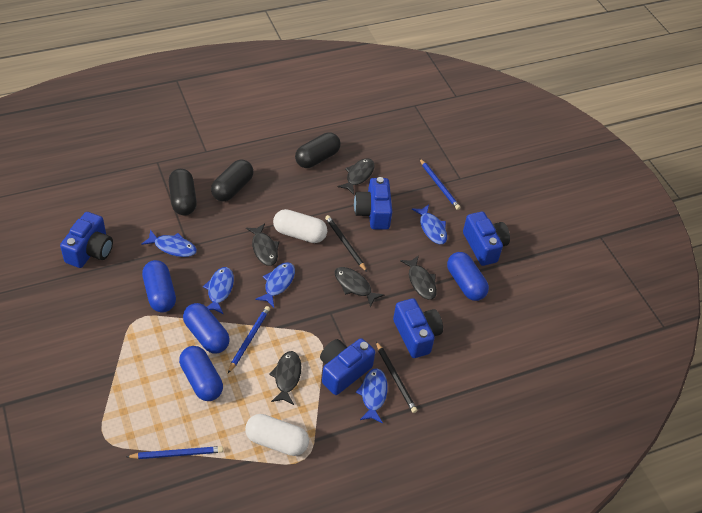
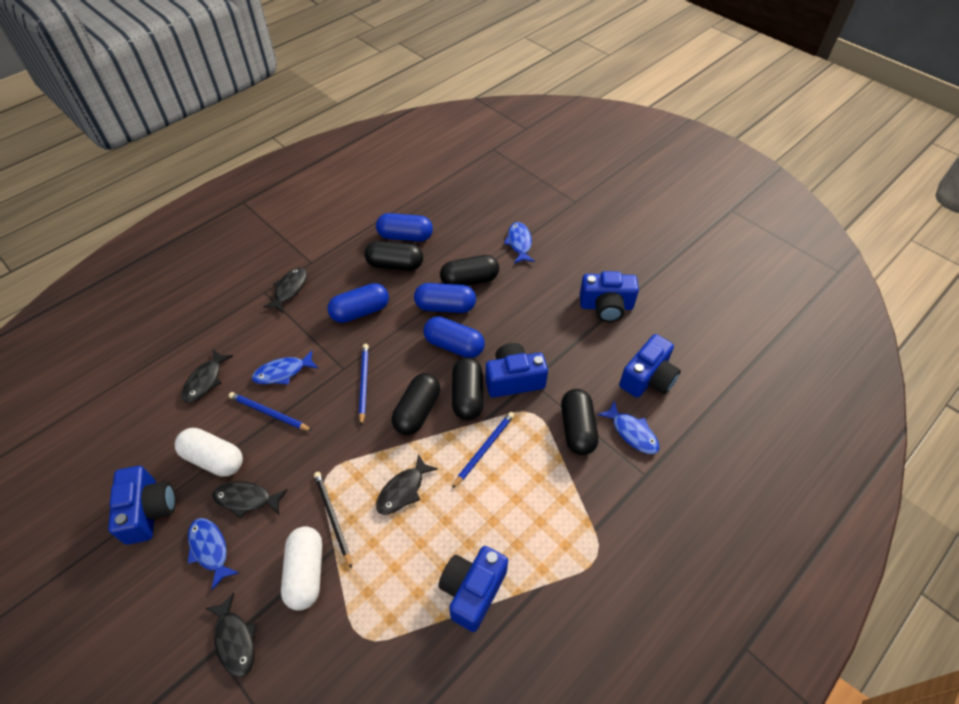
black capsule: 3 -> 5
black pencil: 2 -> 1
blue fish: 5 -> 4

